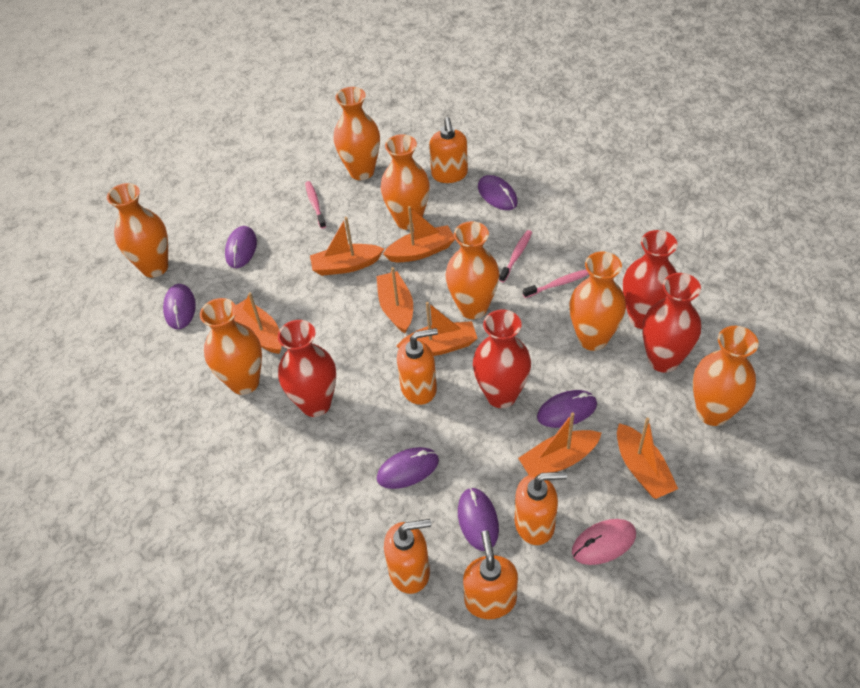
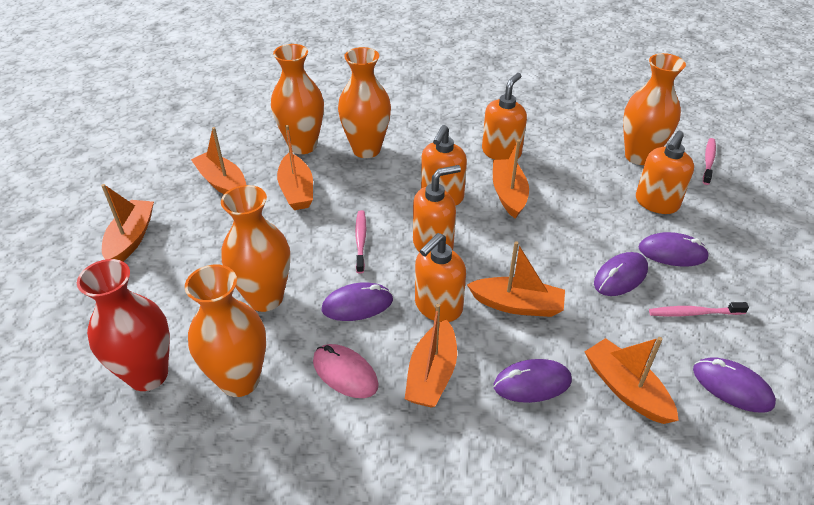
orange vase: 7 -> 5
purple mouse: 6 -> 5
red vase: 4 -> 1

